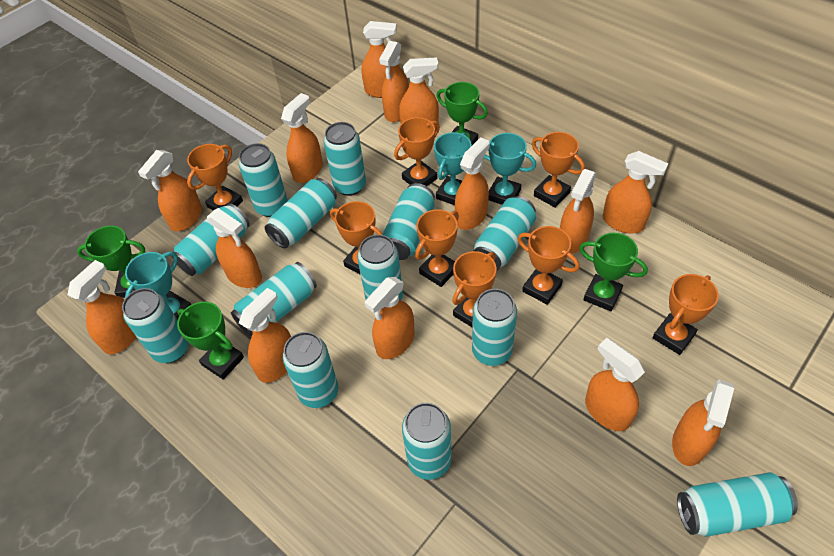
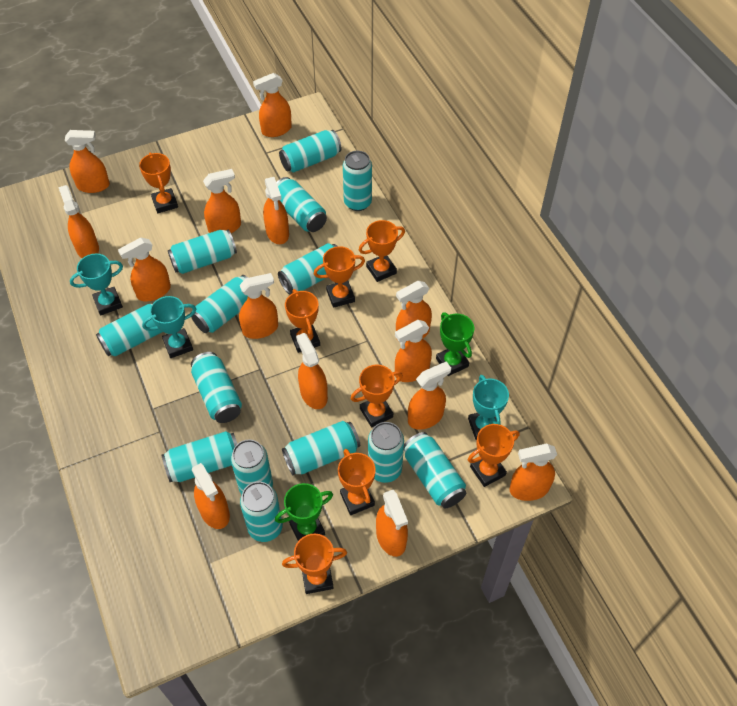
green trophy: 4 -> 2
turquoise can: 13 -> 14

